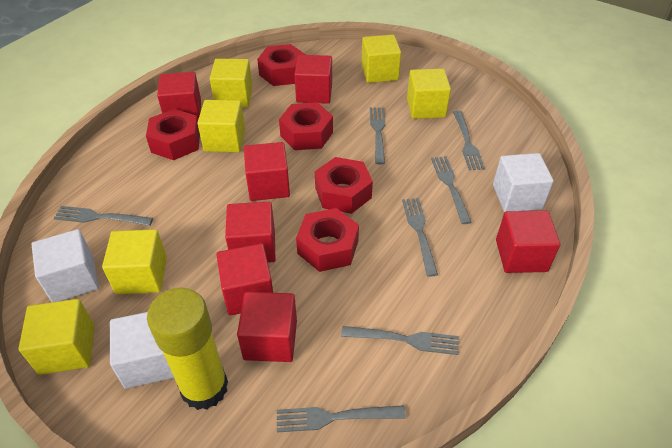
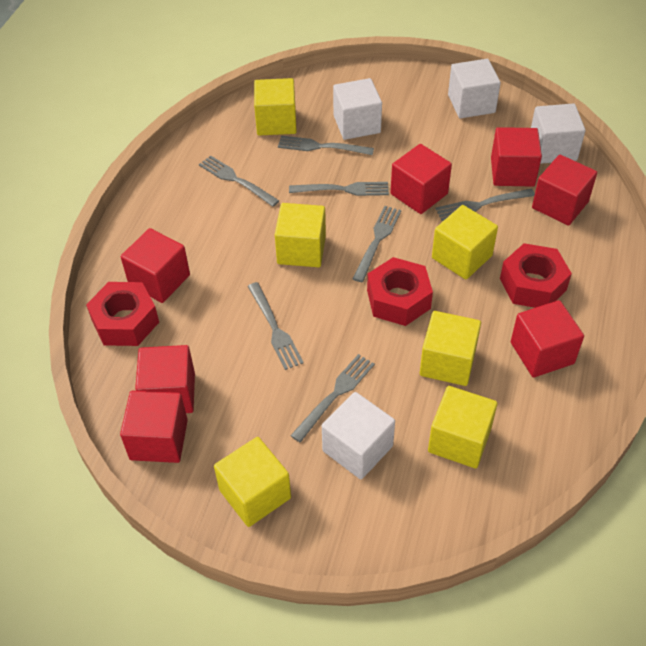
red nut: 5 -> 3
white cube: 3 -> 4
yellow glue stick: 1 -> 0

